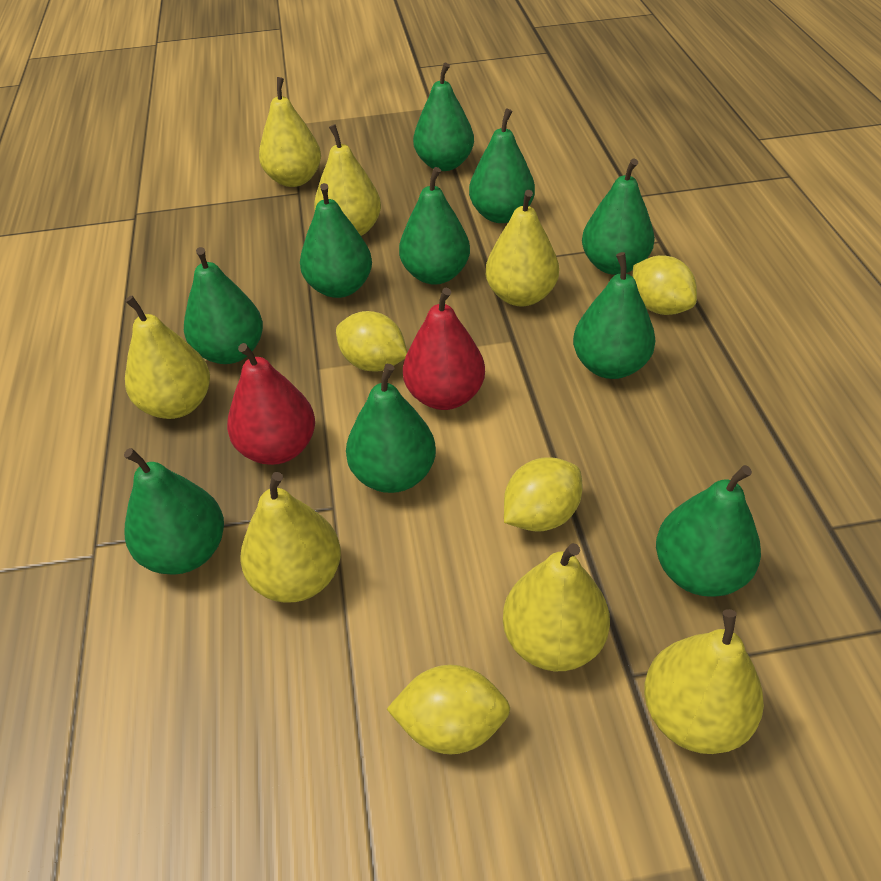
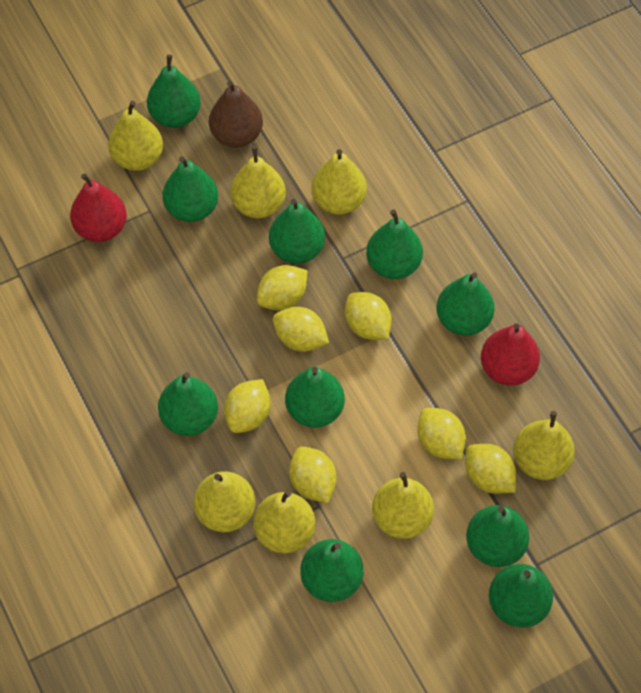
brown pear: 0 -> 1
yellow lemon: 4 -> 7

